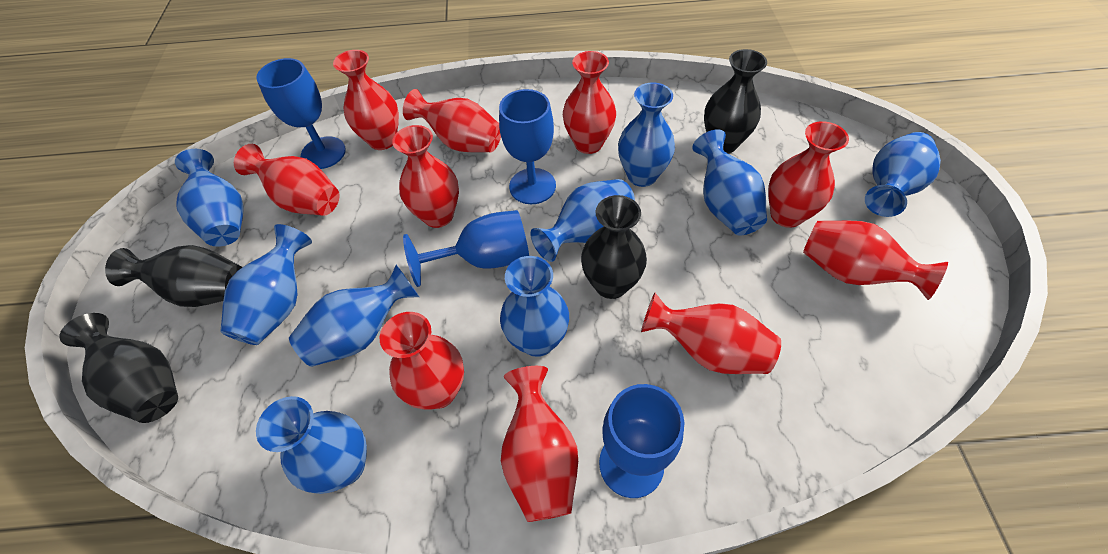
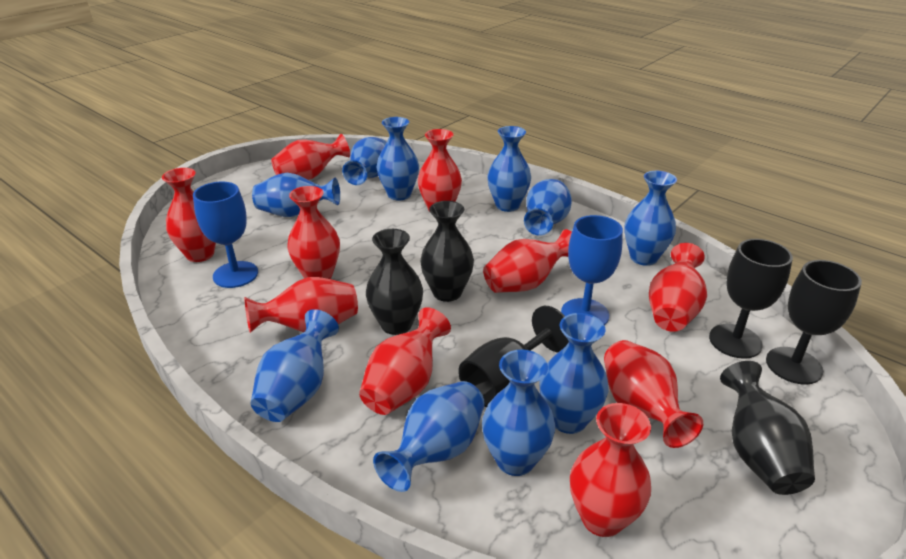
black goblet: 0 -> 3
black vase: 4 -> 3
blue goblet: 4 -> 2
blue vase: 9 -> 10

